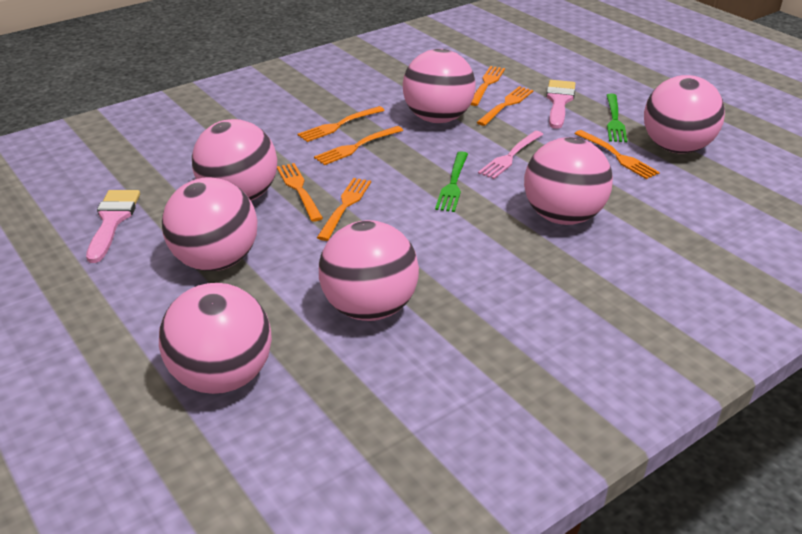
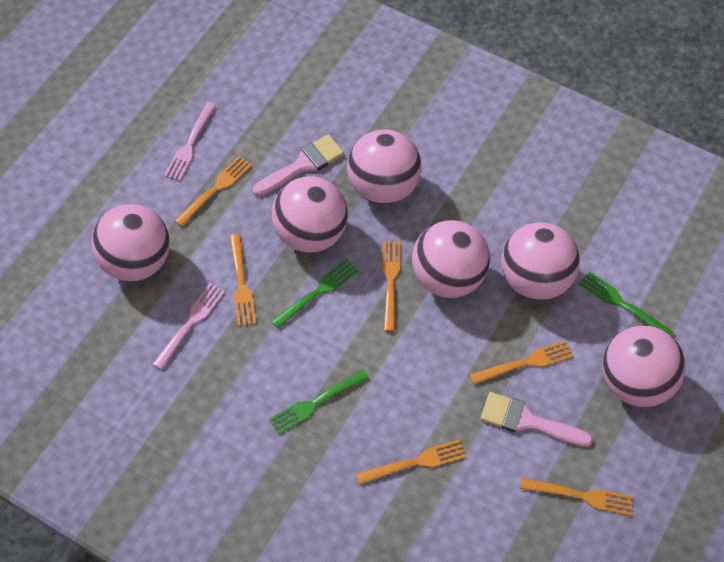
green fork: 2 -> 3
orange fork: 7 -> 6
pink ball: 7 -> 6
pink fork: 1 -> 2

